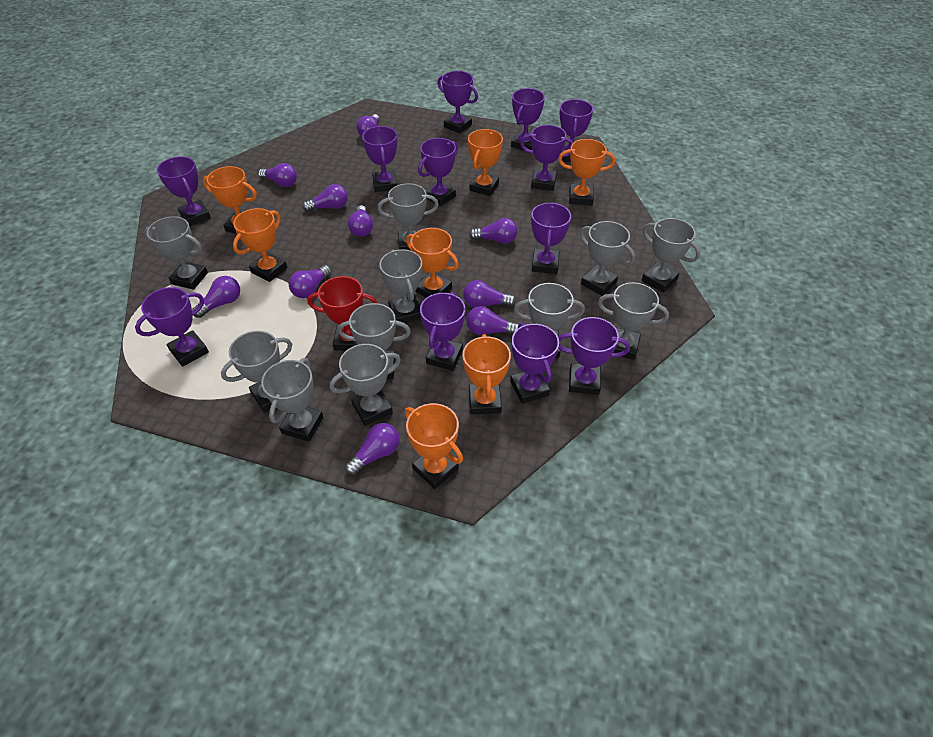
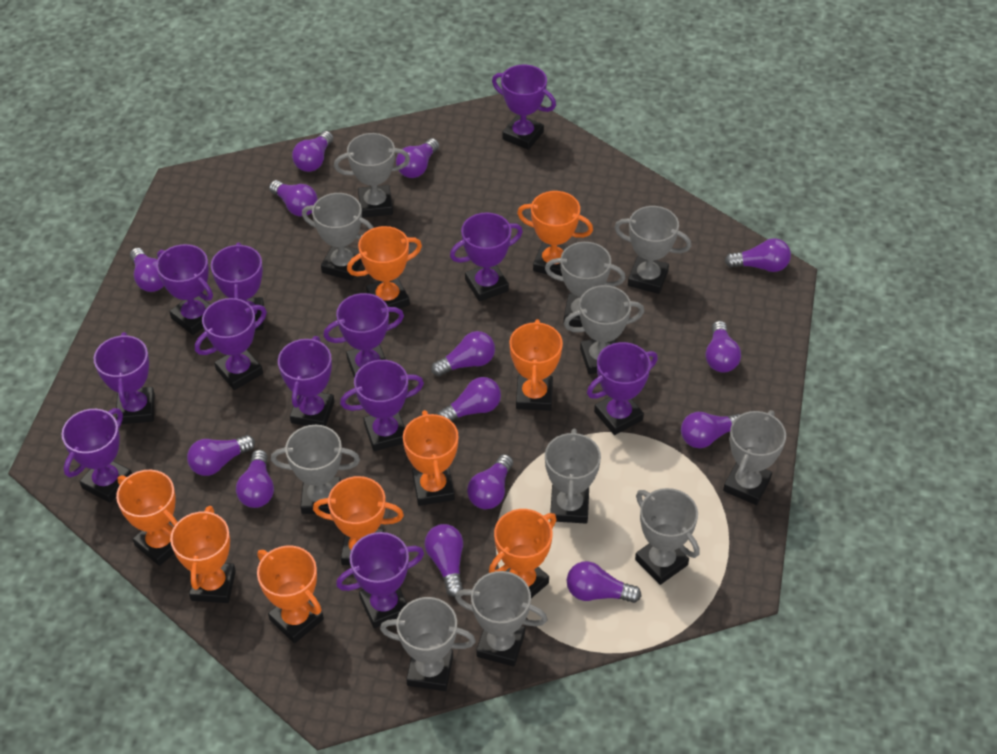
orange trophy: 7 -> 9
purple light bulb: 10 -> 14
red trophy: 1 -> 0

